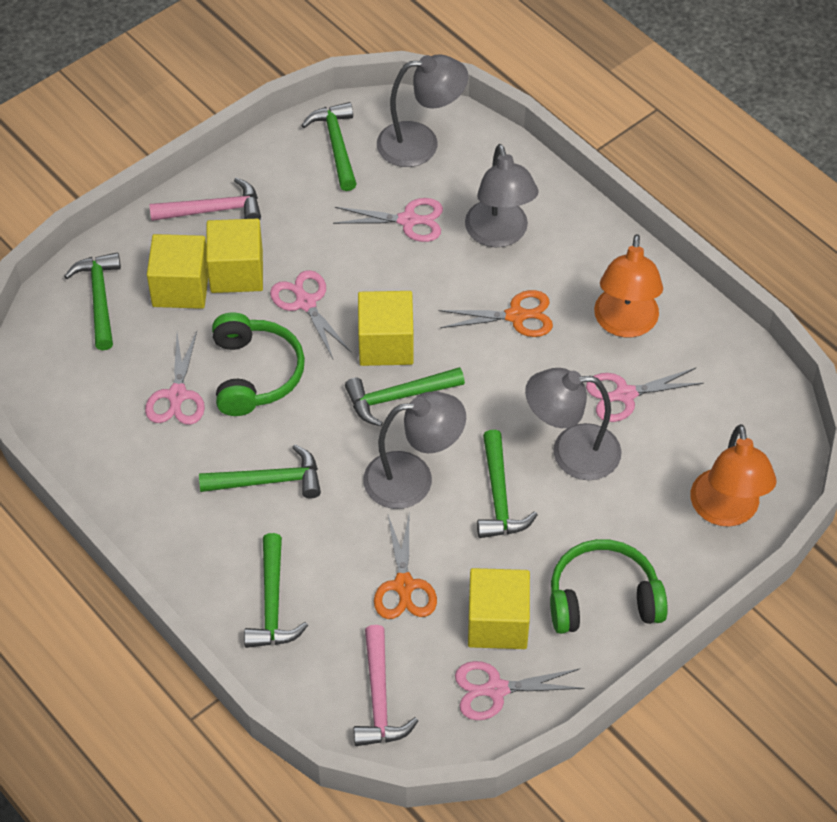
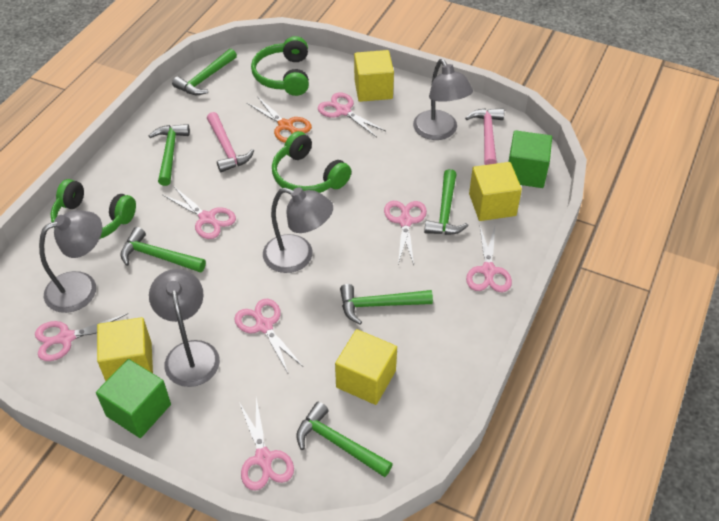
green cube: 0 -> 2
green headphones: 2 -> 3
orange lamp: 2 -> 0
orange scissors: 2 -> 1
pink scissors: 5 -> 7

